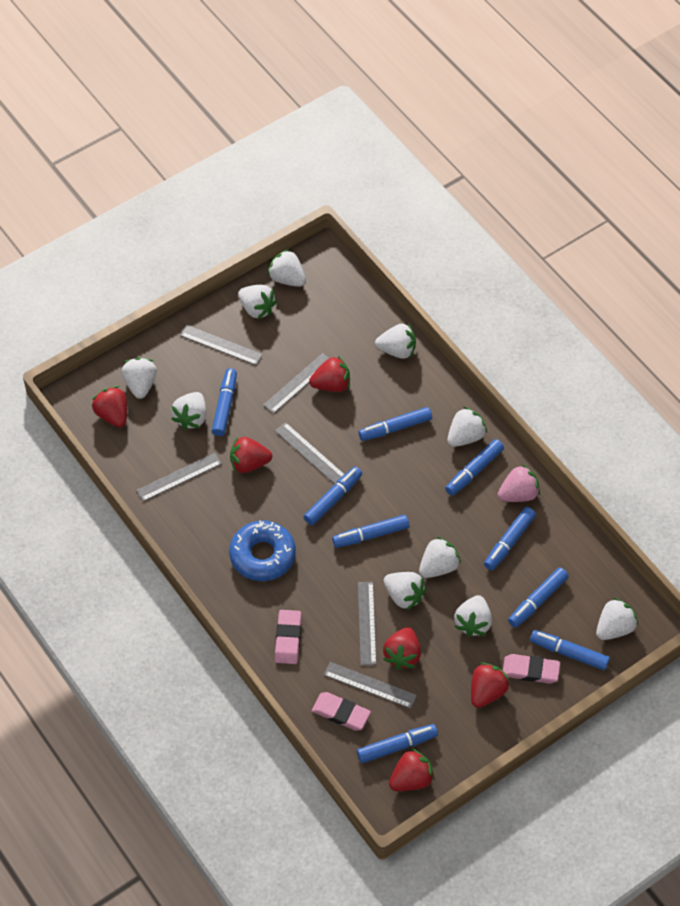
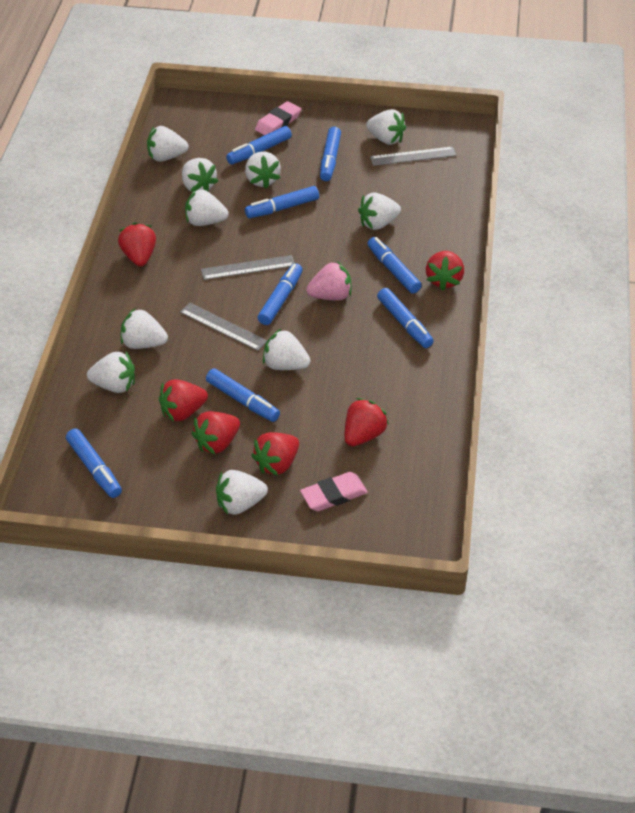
blue donut: 1 -> 0
blue marker: 9 -> 8
grey ruler: 6 -> 3
pink eraser: 3 -> 2

